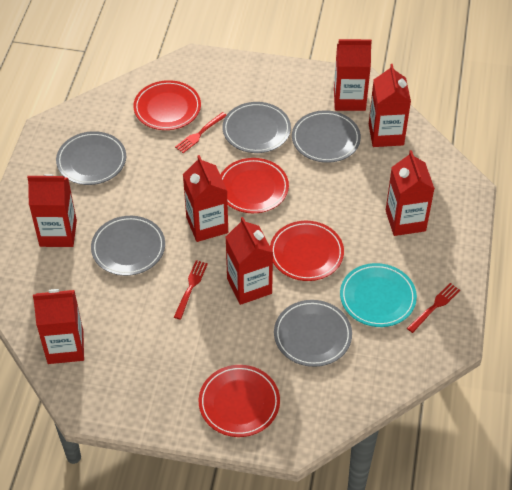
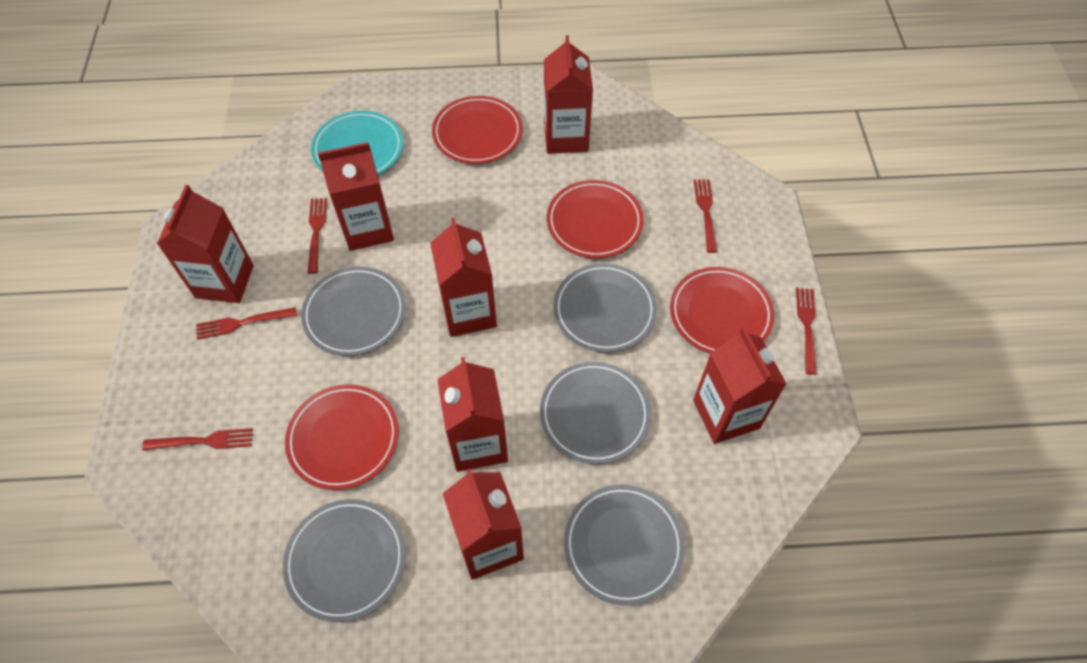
red fork: 3 -> 5

